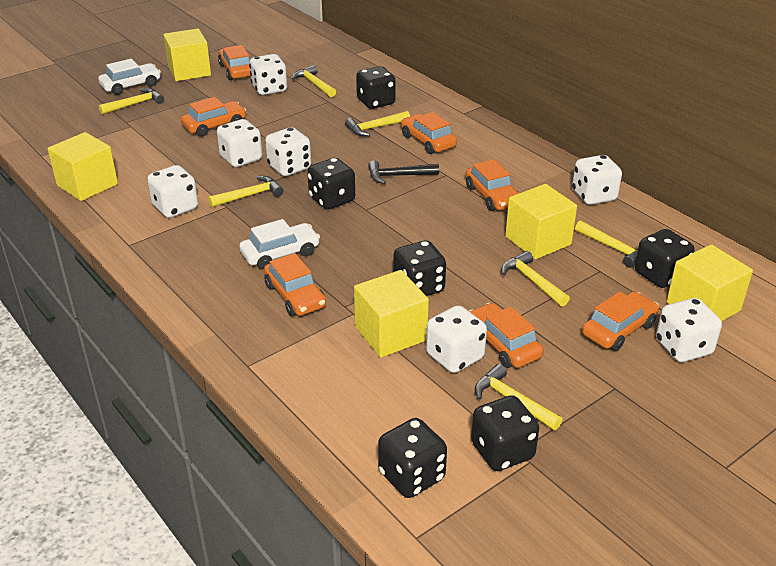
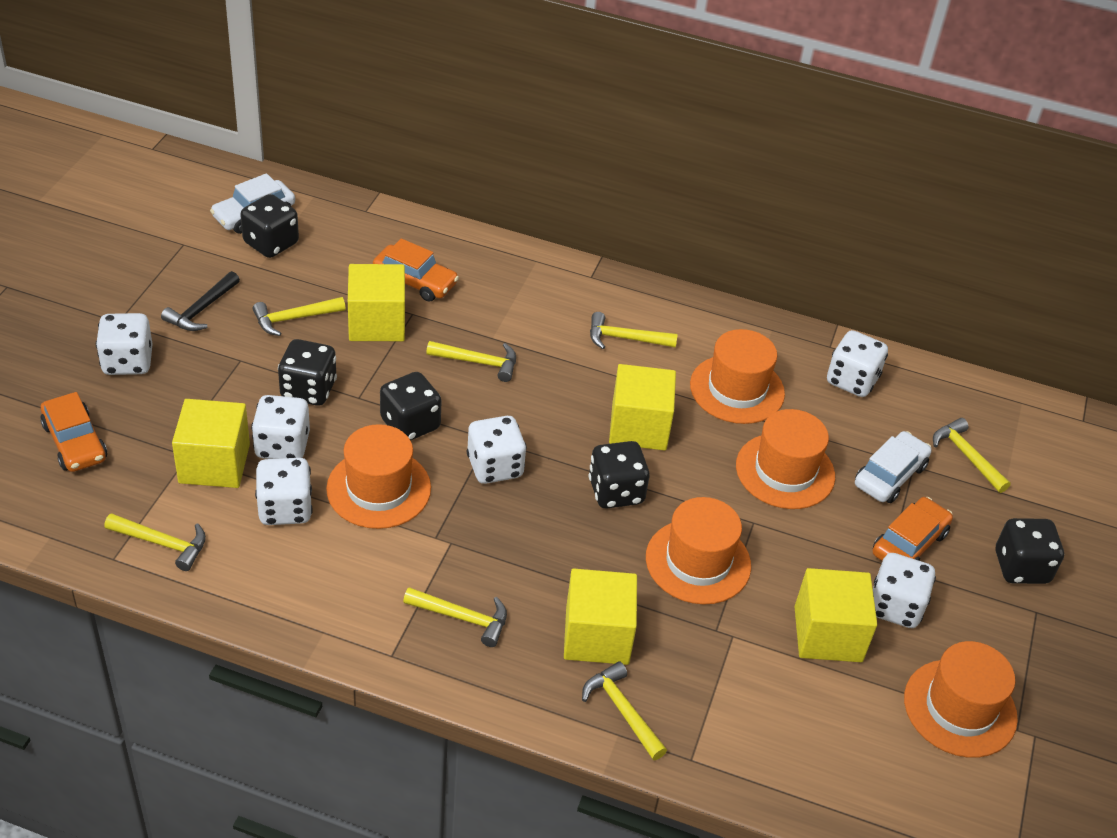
black dice: 6 -> 5
orange car: 7 -> 3
orange hat: 0 -> 5
white dice: 7 -> 6

